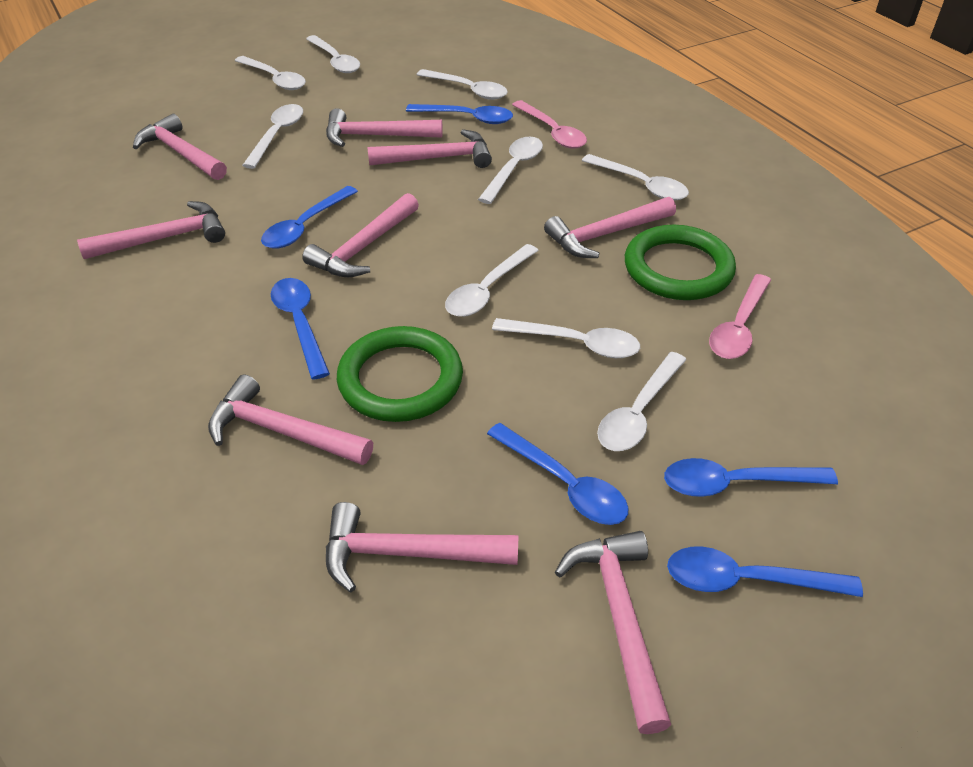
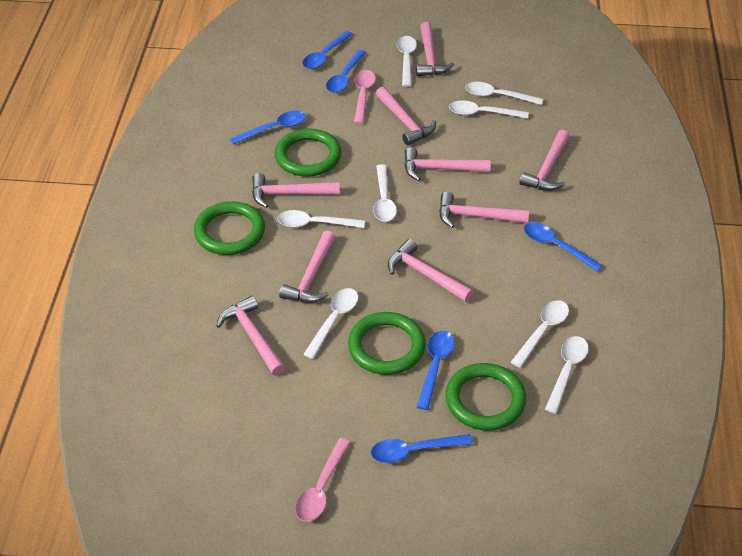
green ring: 2 -> 4
white spoon: 9 -> 8

